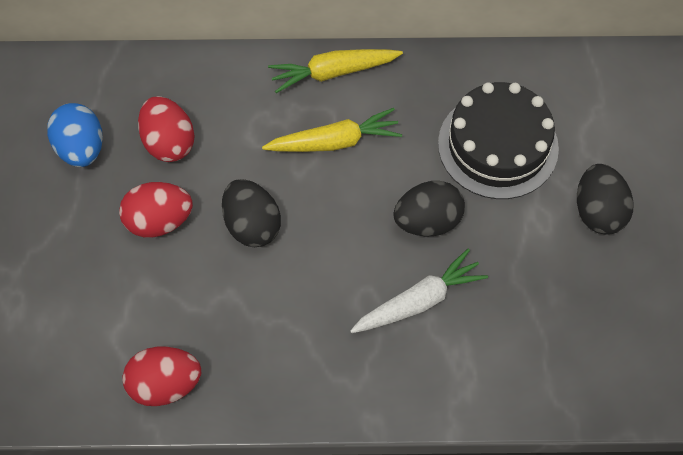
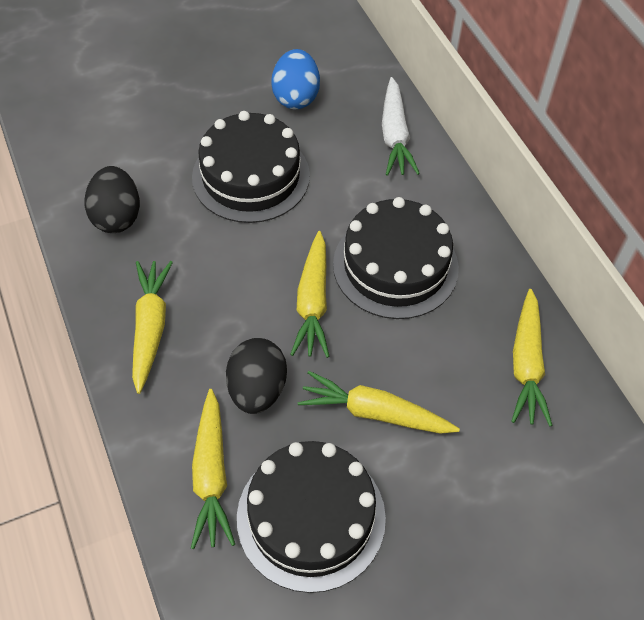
black cake: 1 -> 3
black egg: 3 -> 2
red egg: 3 -> 0
yellow carrot: 2 -> 5

